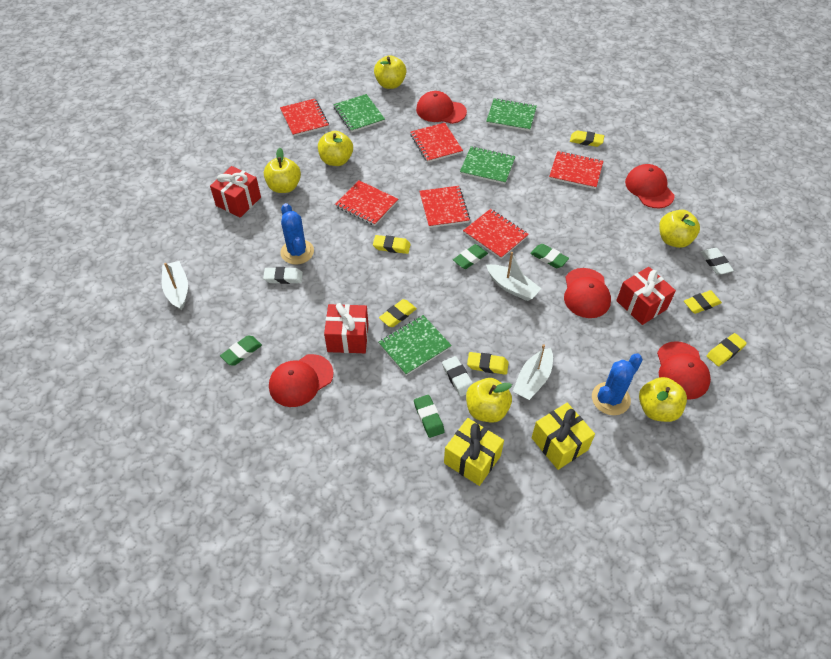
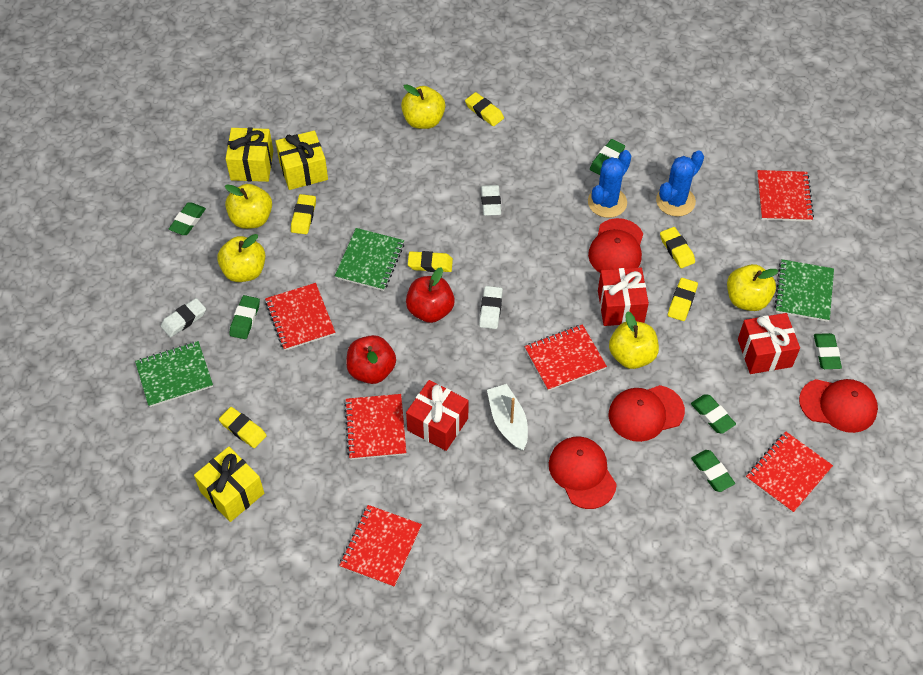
green eraser: 4 -> 6
green notebook: 4 -> 3
red apple: 0 -> 2
red cap: 5 -> 4
white boat: 3 -> 1
yellow apple: 6 -> 5
yellow gift: 2 -> 3

